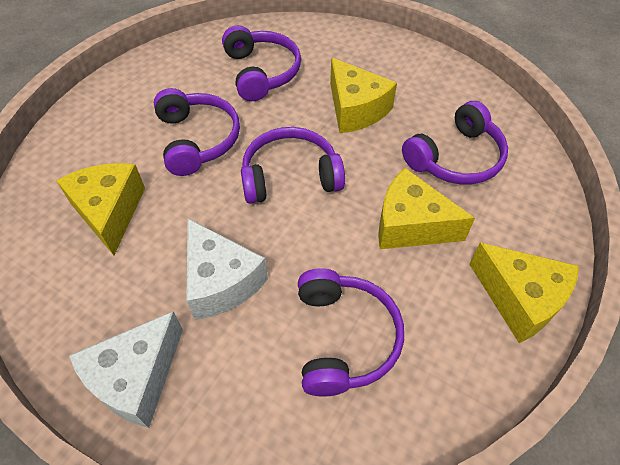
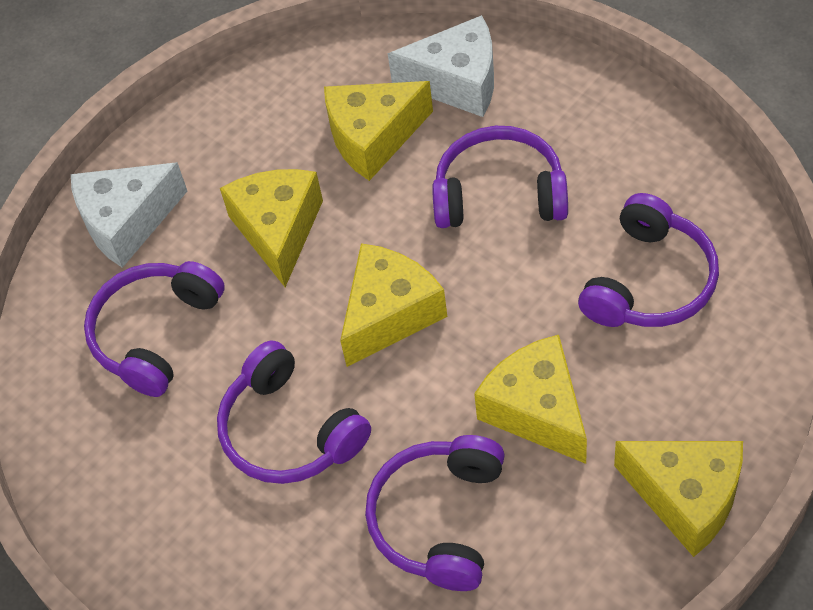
yellow cheese: 4 -> 5

